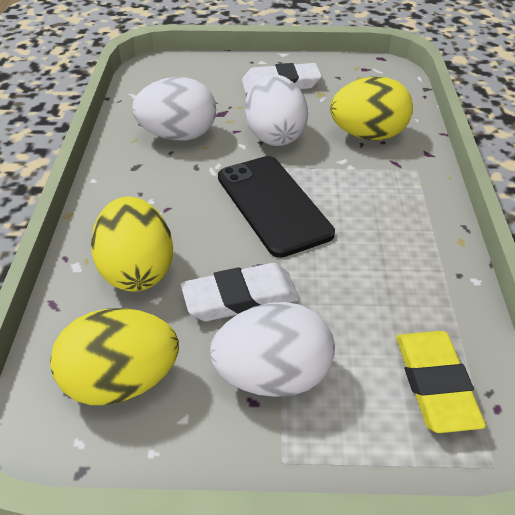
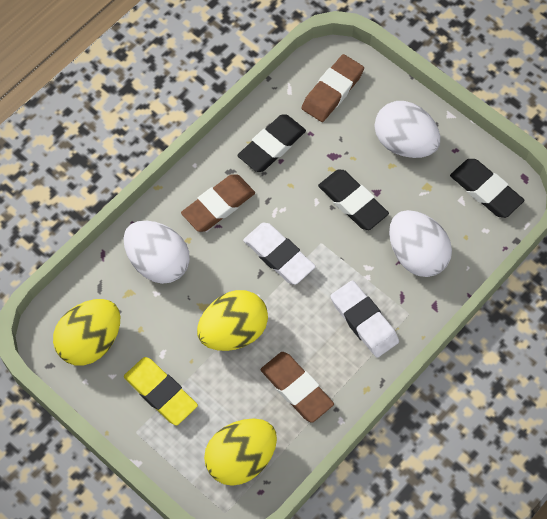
black eraser: 0 -> 3
black phone: 1 -> 0
brown eraser: 0 -> 3

